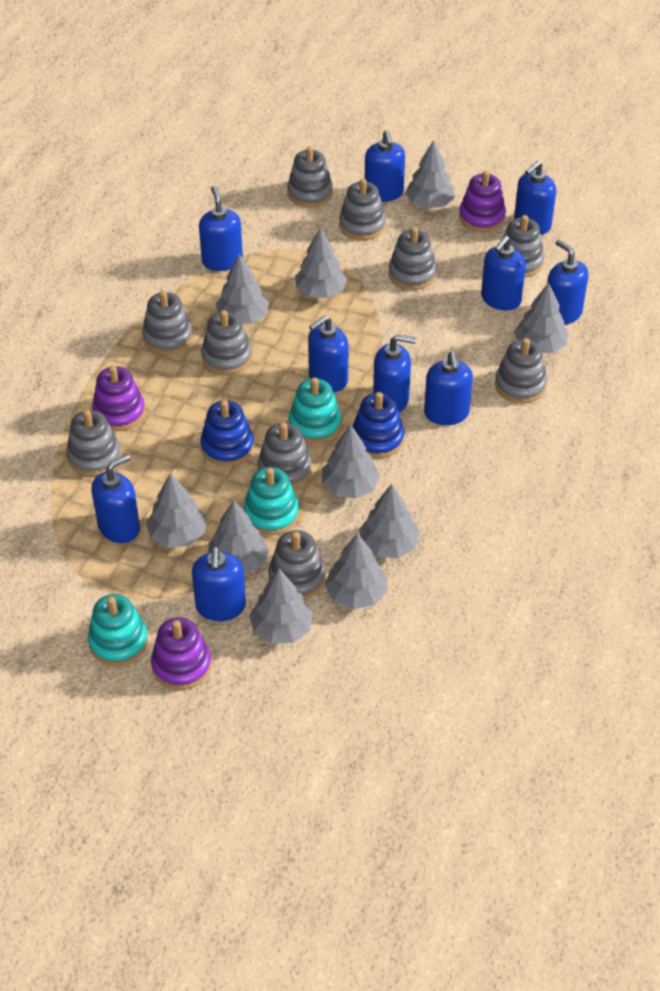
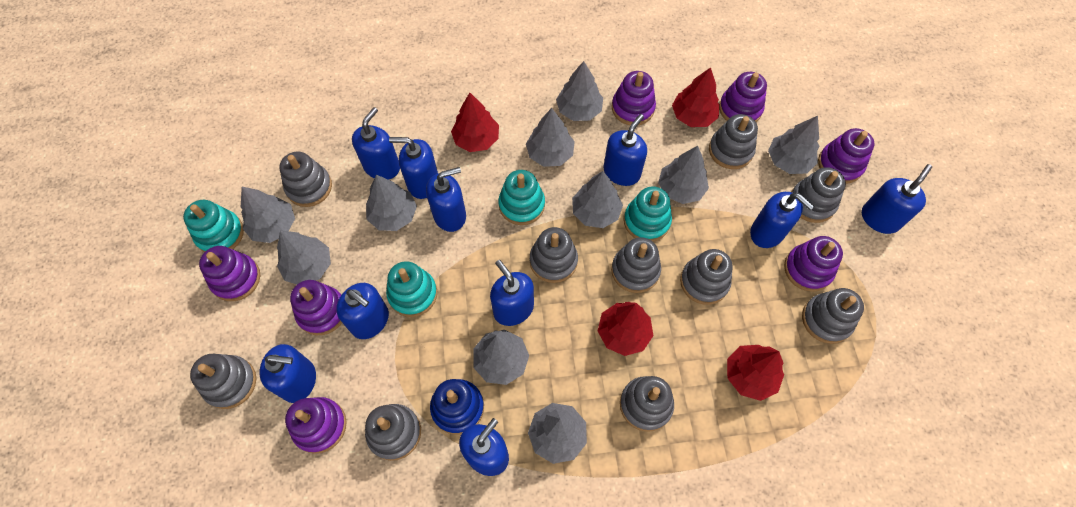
blue stacking toy: 2 -> 1
purple stacking toy: 3 -> 7
red tree: 0 -> 4
turquoise stacking toy: 3 -> 4

